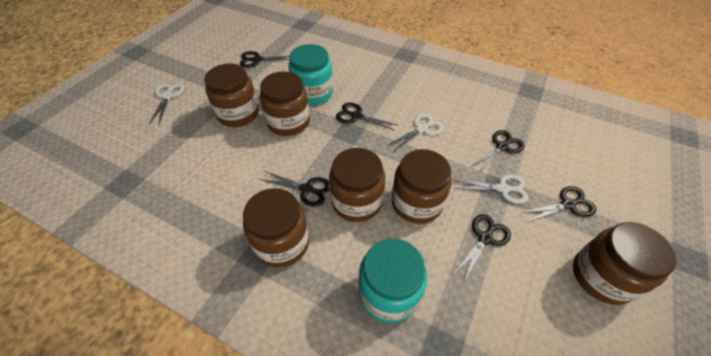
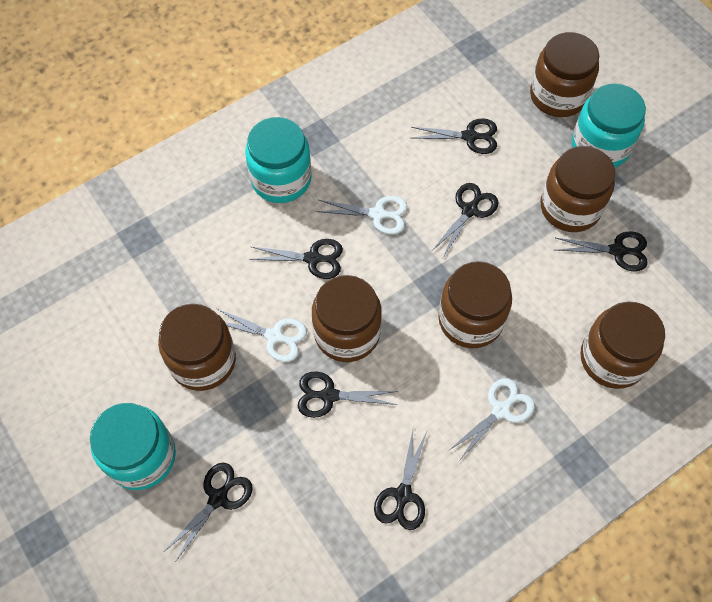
black scissors: 6 -> 7
turquoise jar: 2 -> 3

